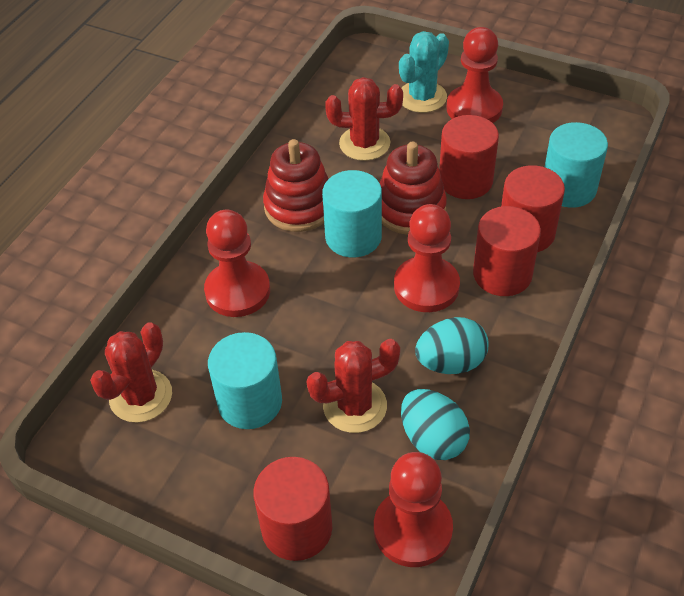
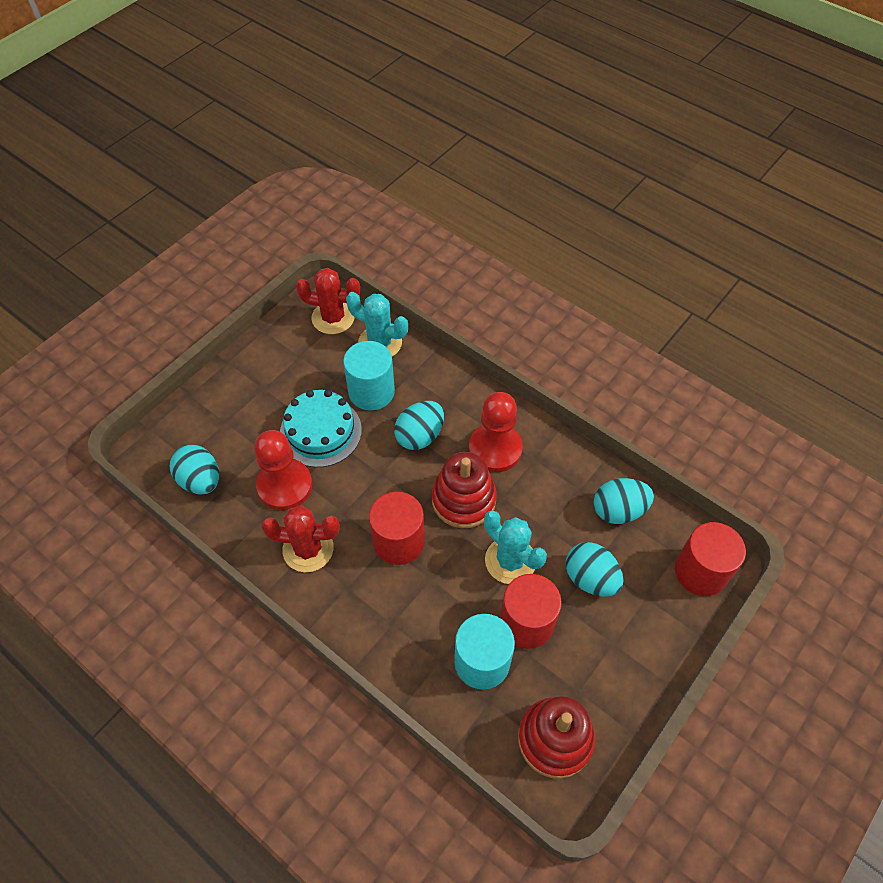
red cactus: 3 -> 2
red cylinder: 4 -> 3
red pawn: 4 -> 2
turquoise cactus: 1 -> 2
turquoise cake: 0 -> 1
turquoise cylinder: 3 -> 2
turquoise egg: 2 -> 4

